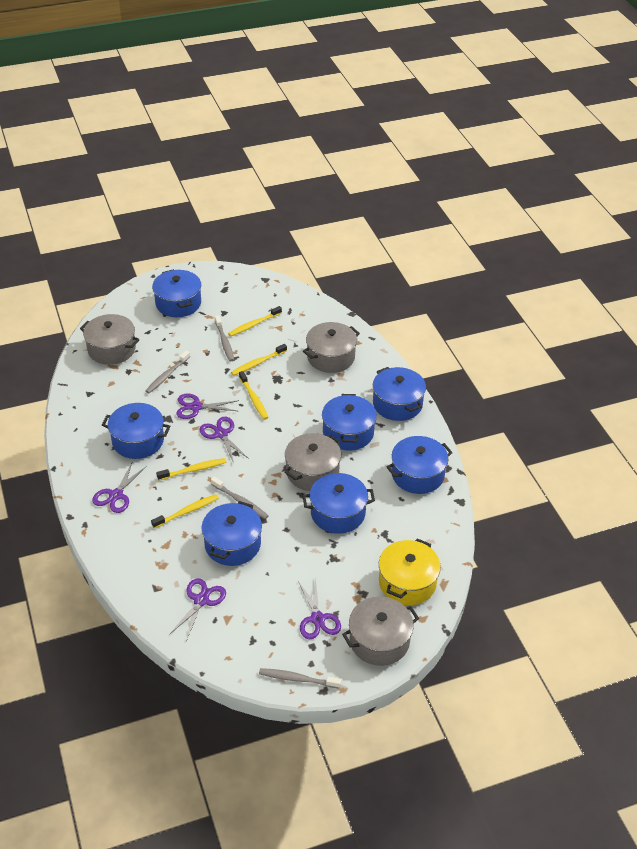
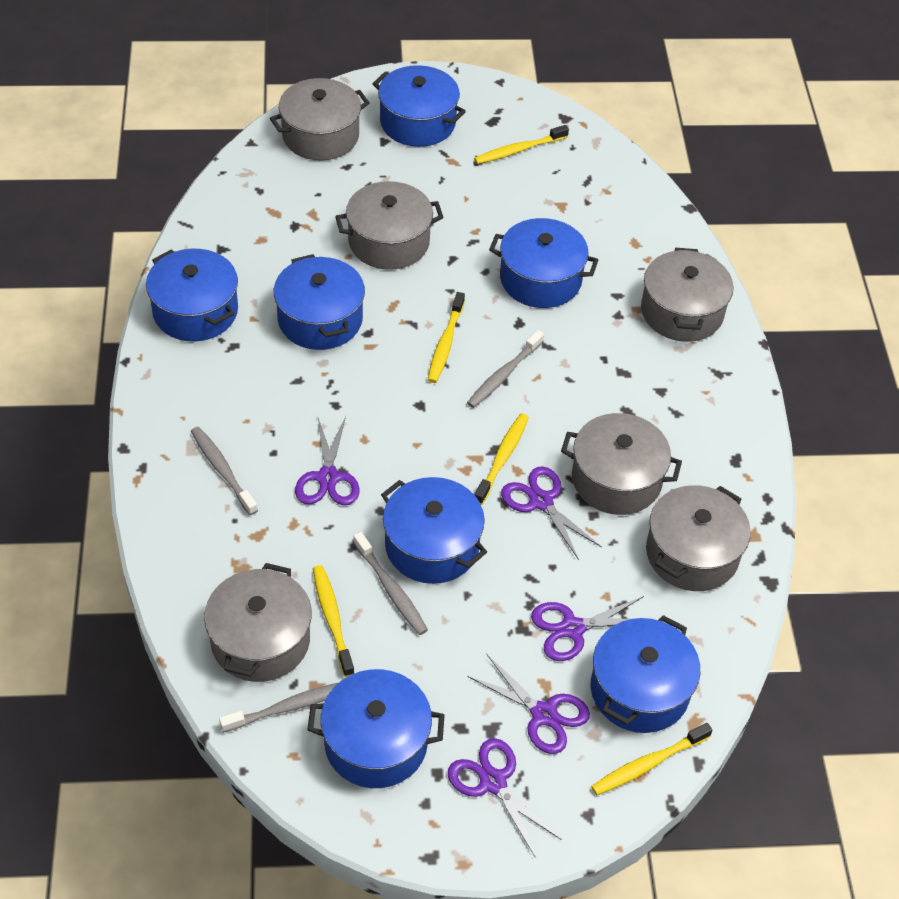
grey pot: 4 -> 6
yellow pot: 1 -> 0

